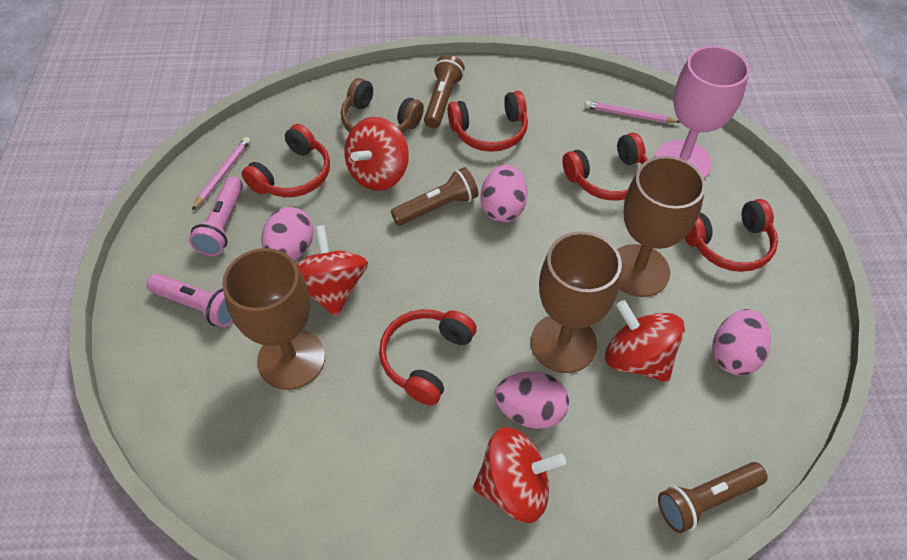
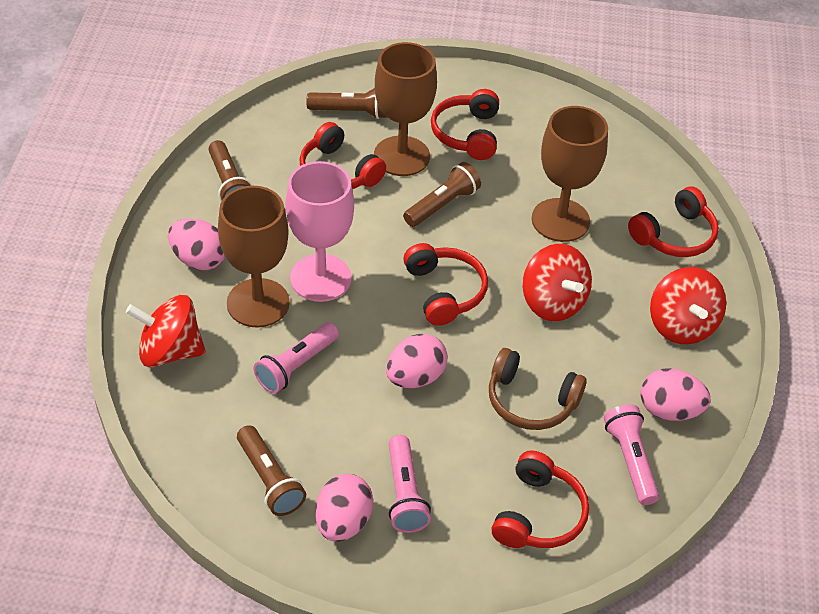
brown flashlight: 3 -> 4
pink flashlight: 2 -> 3
pink pencil: 2 -> 0
red spinning top: 4 -> 3

